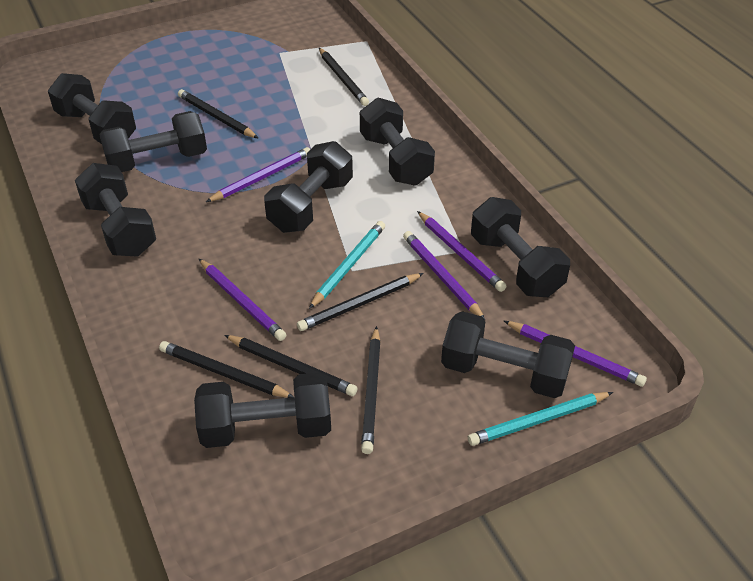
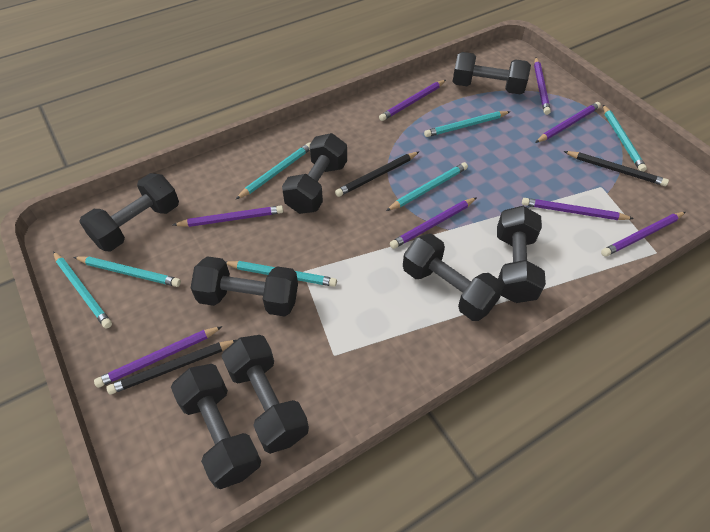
black pencil: 6 -> 3
purple pencil: 5 -> 8
turquoise pencil: 2 -> 7

